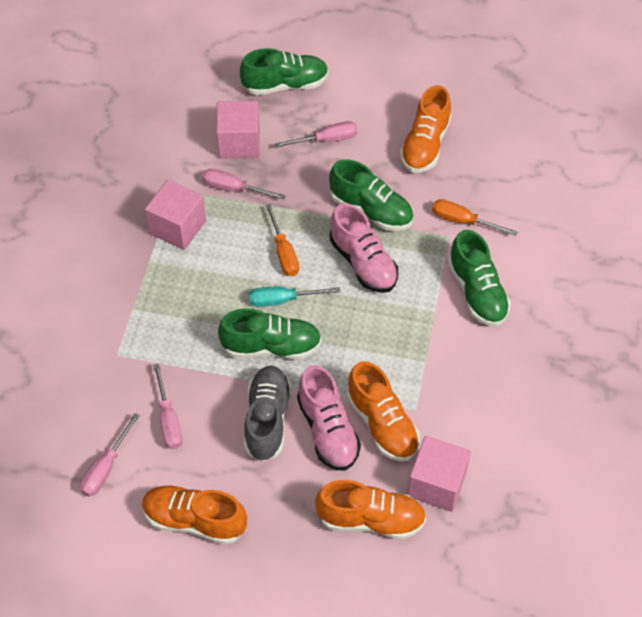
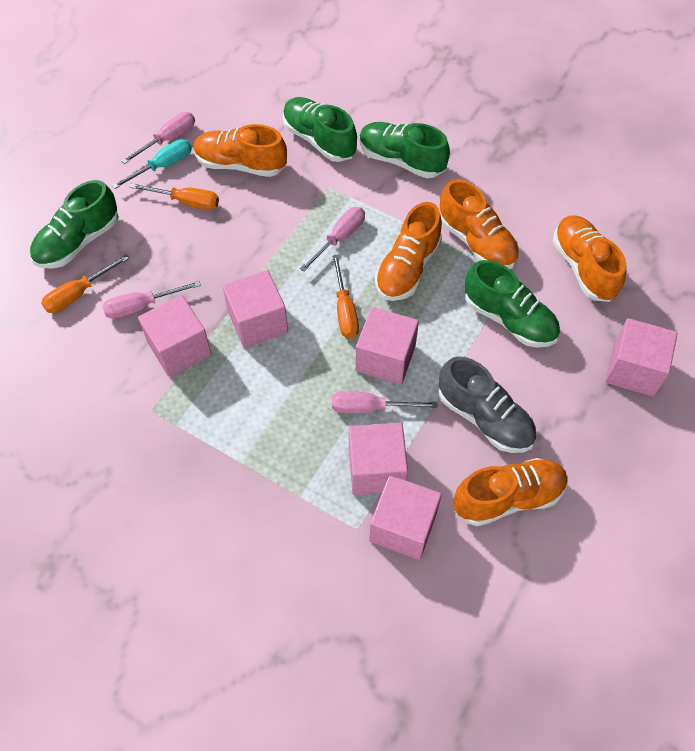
orange screwdriver: 2 -> 3
orange shoe: 4 -> 5
pink cube: 3 -> 6
pink shoe: 2 -> 0

